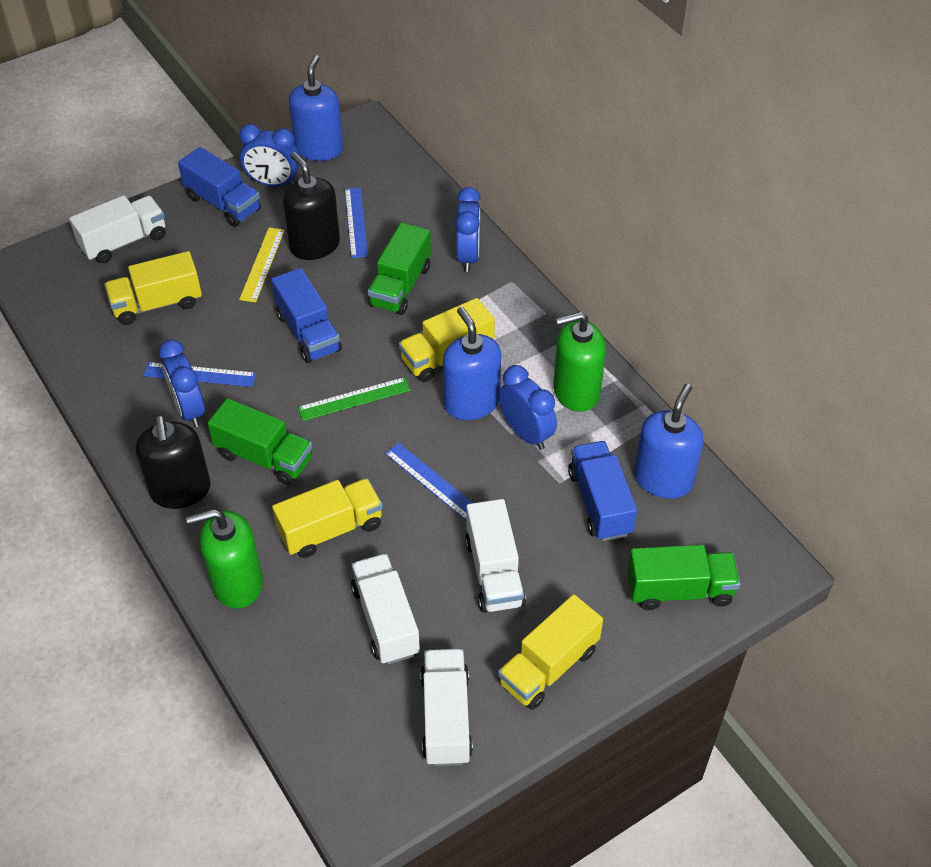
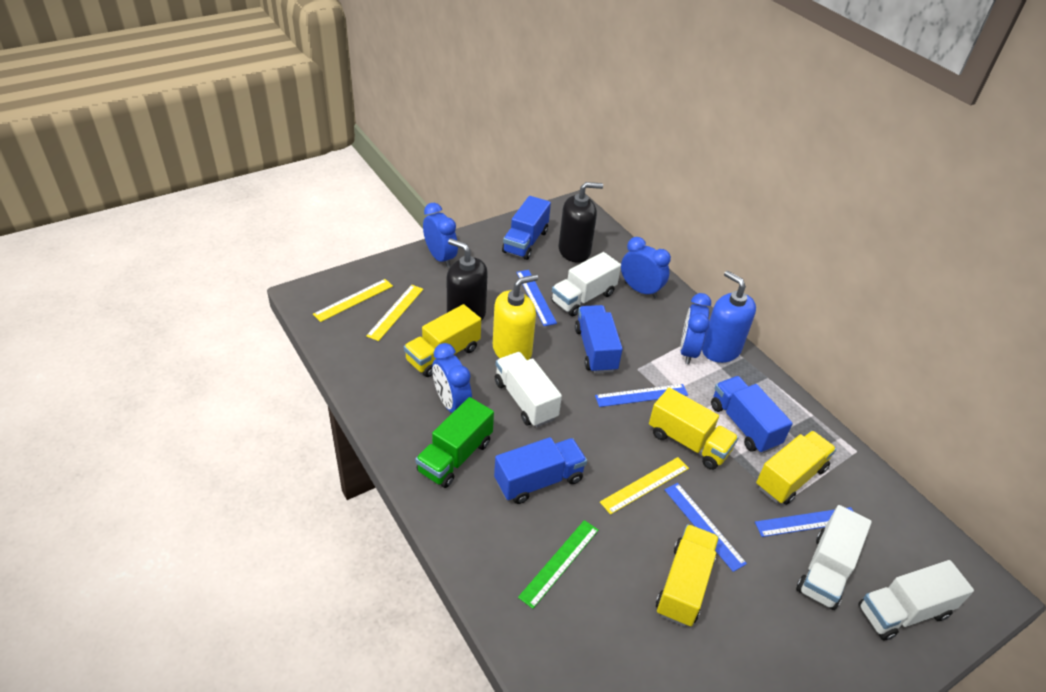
blue ruler: 3 -> 4
blue soap dispenser: 3 -> 1
blue truck: 3 -> 4
green soap dispenser: 2 -> 0
green truck: 3 -> 1
yellow ruler: 1 -> 3
yellow soap dispenser: 0 -> 1

